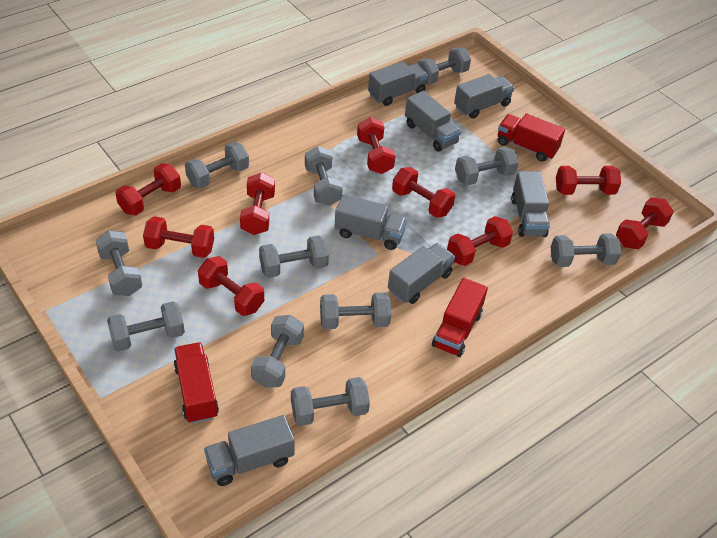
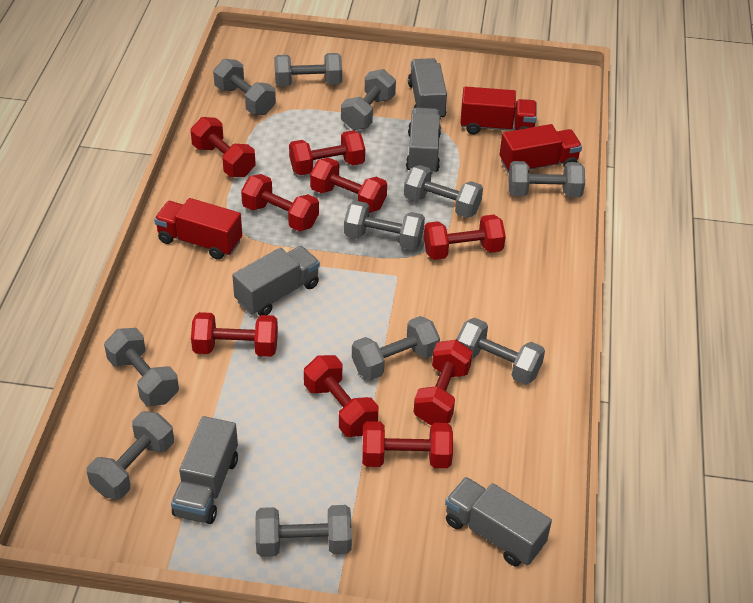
grey truck: 7 -> 5

